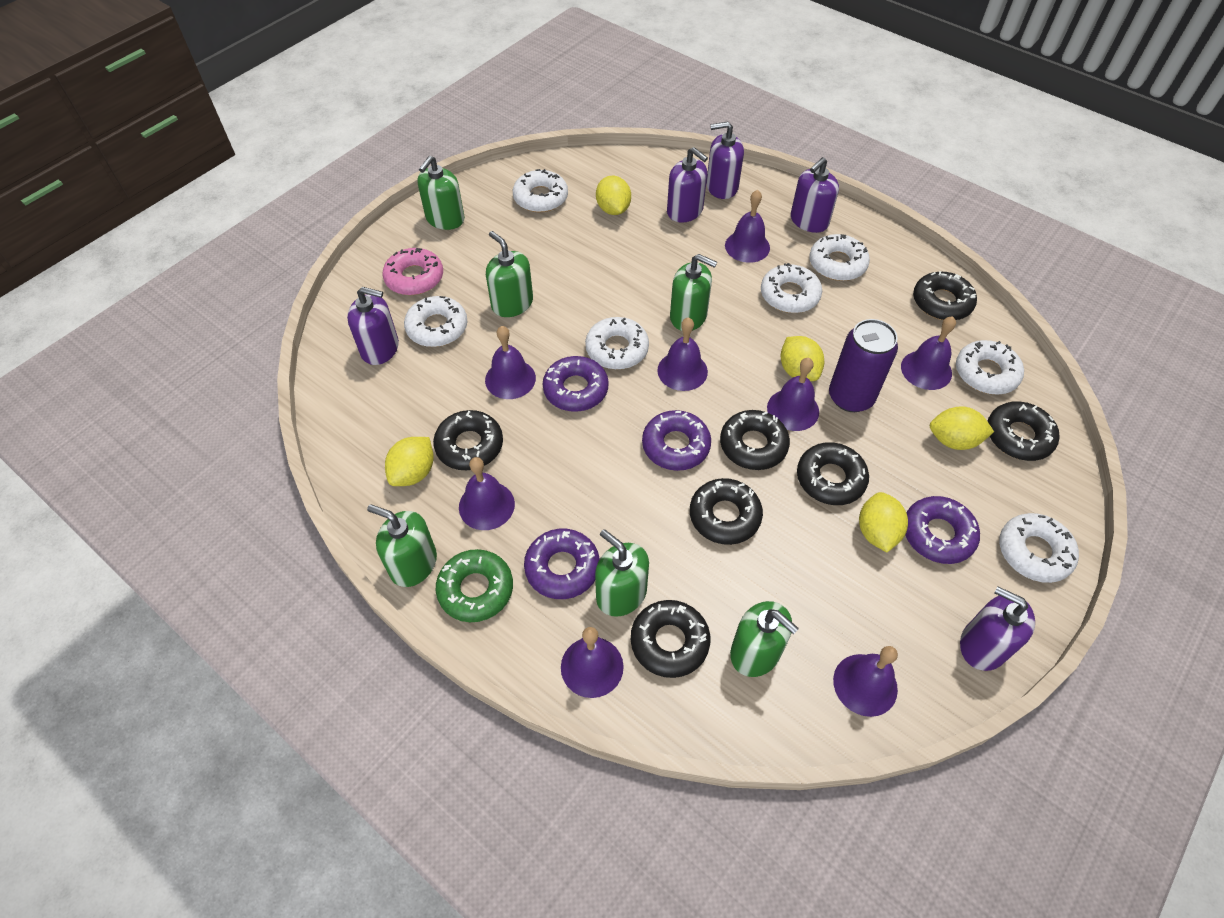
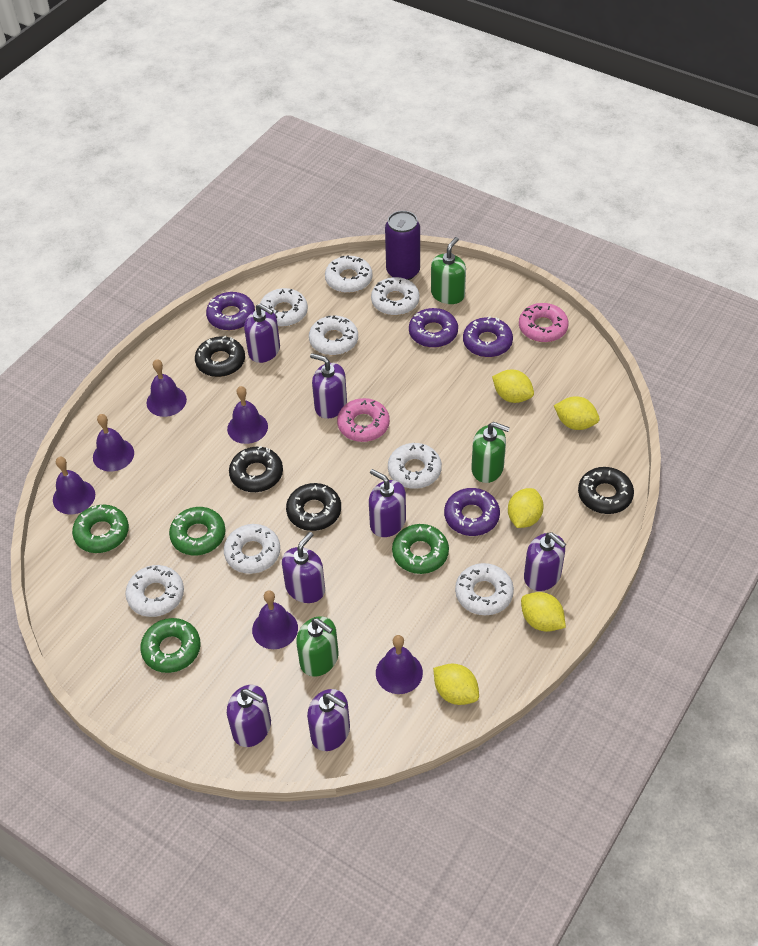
black donut: 7 -> 4
green donut: 1 -> 4
green soap dispenser: 6 -> 3
pink donut: 1 -> 2
purple bell: 8 -> 6
purple soap dispenser: 5 -> 7
white donut: 7 -> 8

